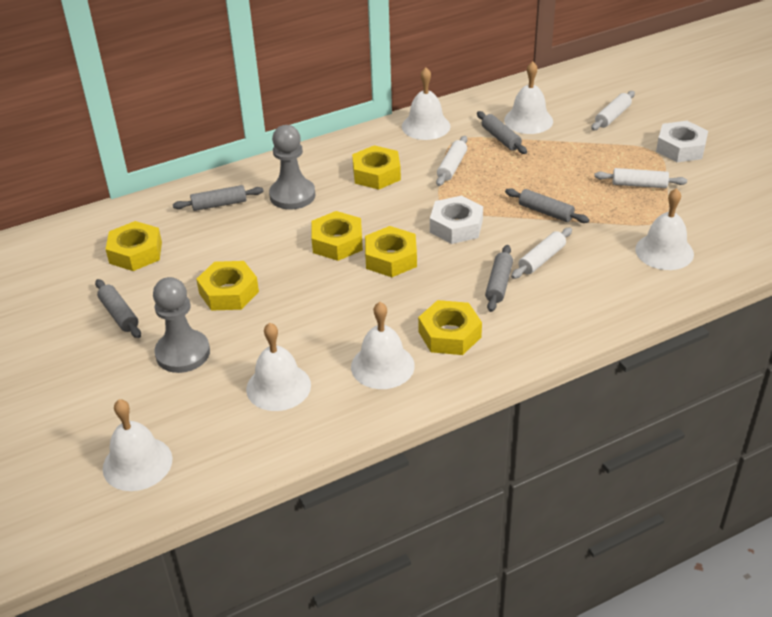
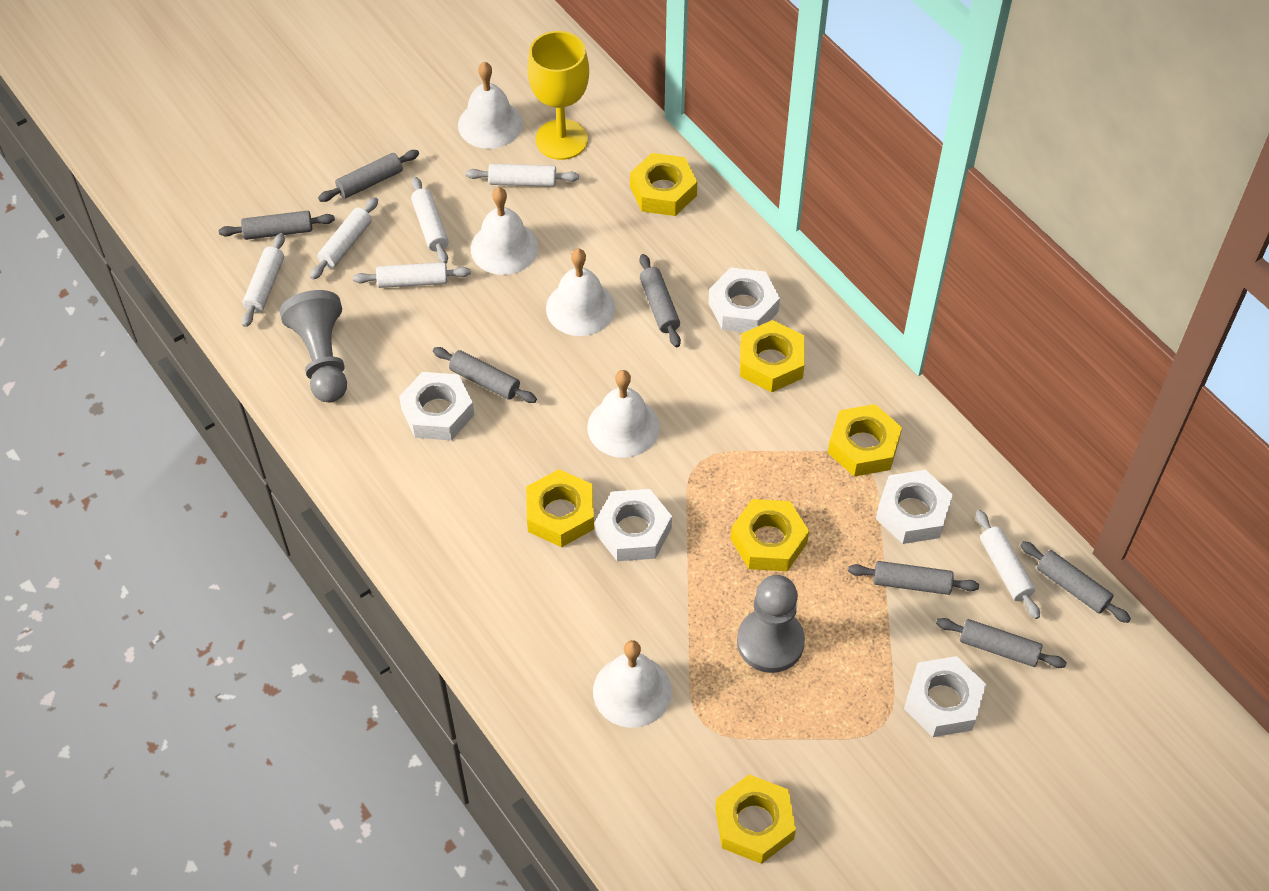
grey rolling pin: 5 -> 7
white bell: 6 -> 5
white nut: 2 -> 5
white rolling pin: 4 -> 6
yellow goblet: 0 -> 1

